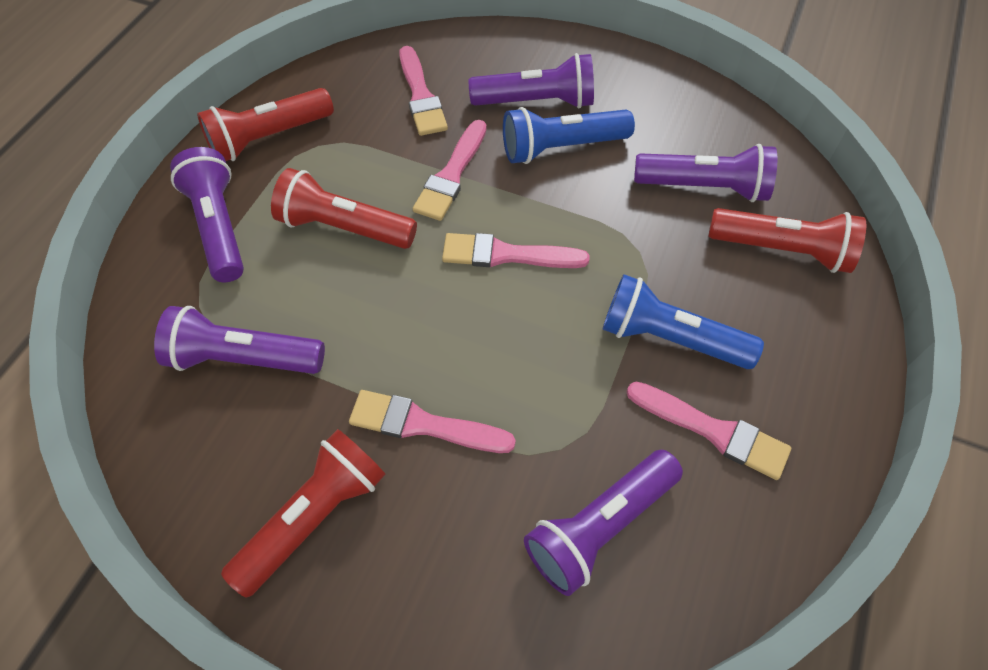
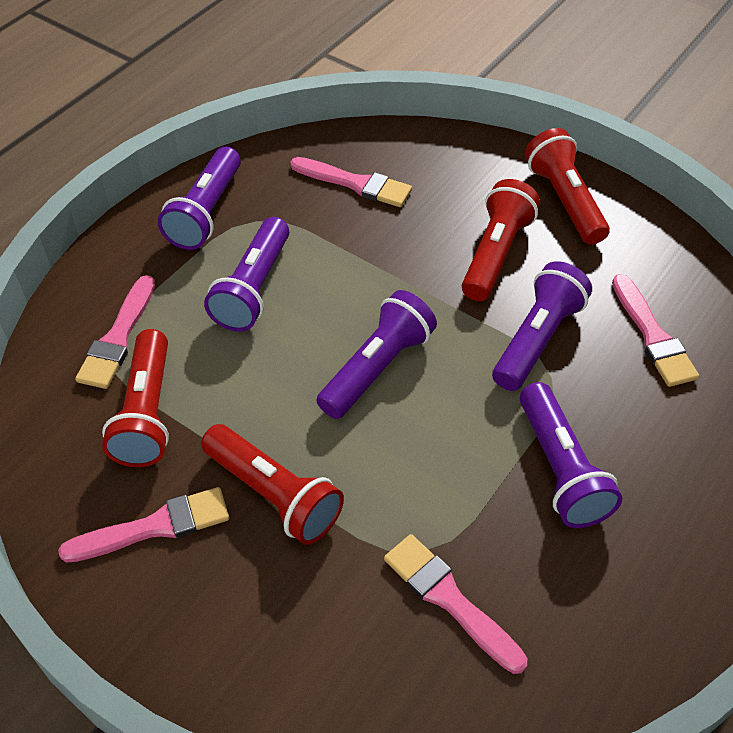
blue flashlight: 2 -> 0

